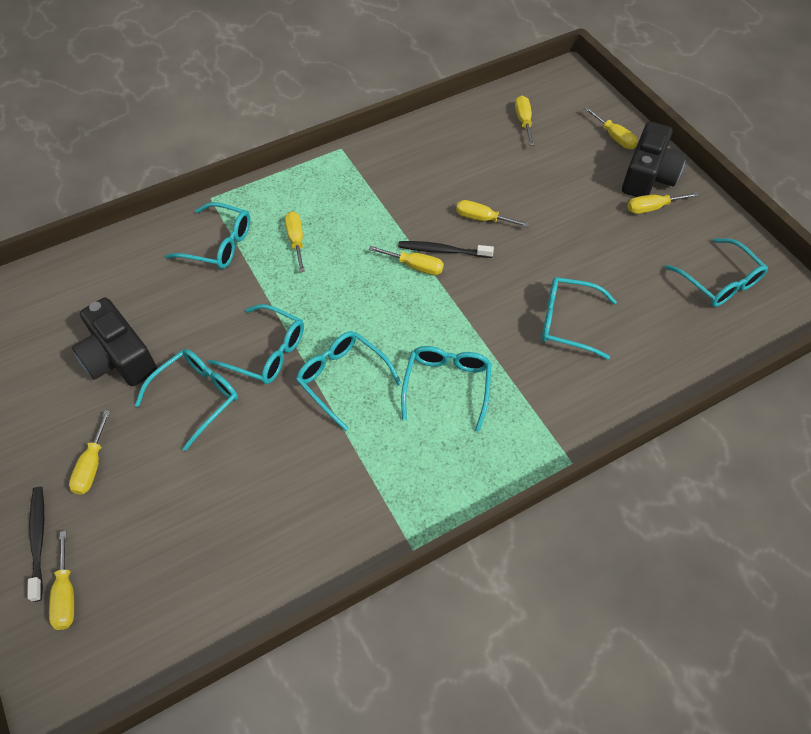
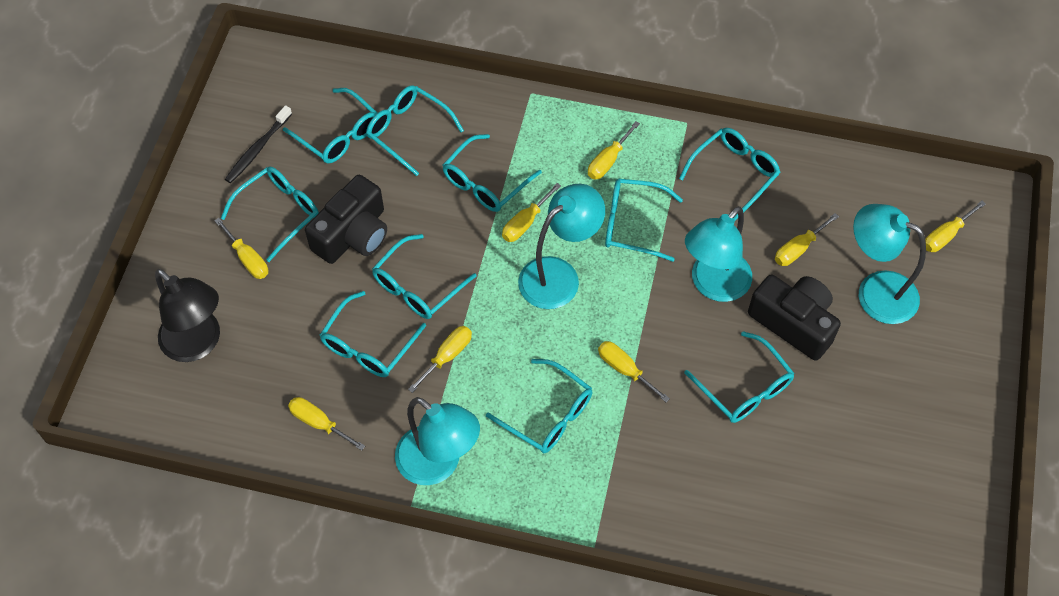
black lamp: 0 -> 1
black toothbrush: 2 -> 1
turquoise glasses: 7 -> 10
turquoise lamp: 0 -> 4

